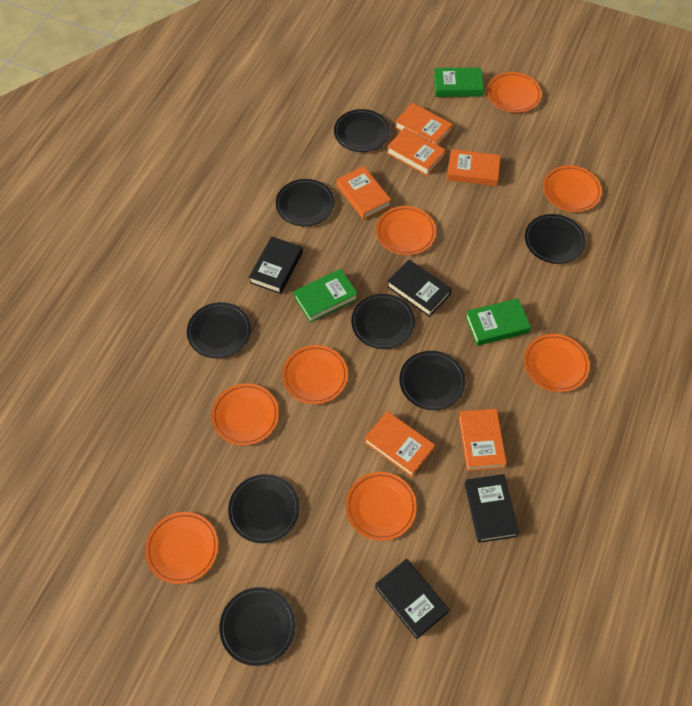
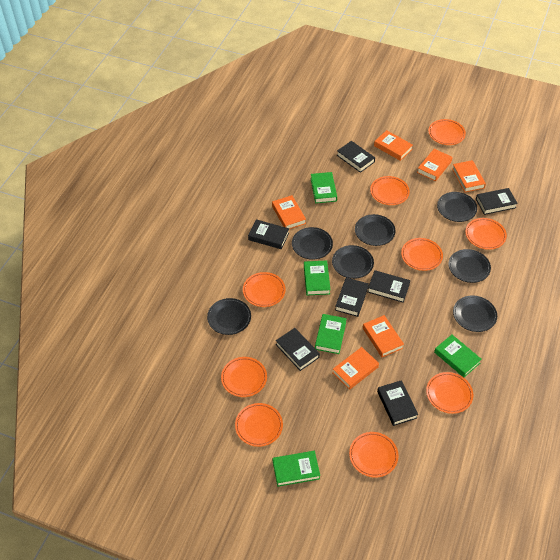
black book: 4 -> 7
black plate: 8 -> 7
green book: 3 -> 5
orange plate: 8 -> 9

